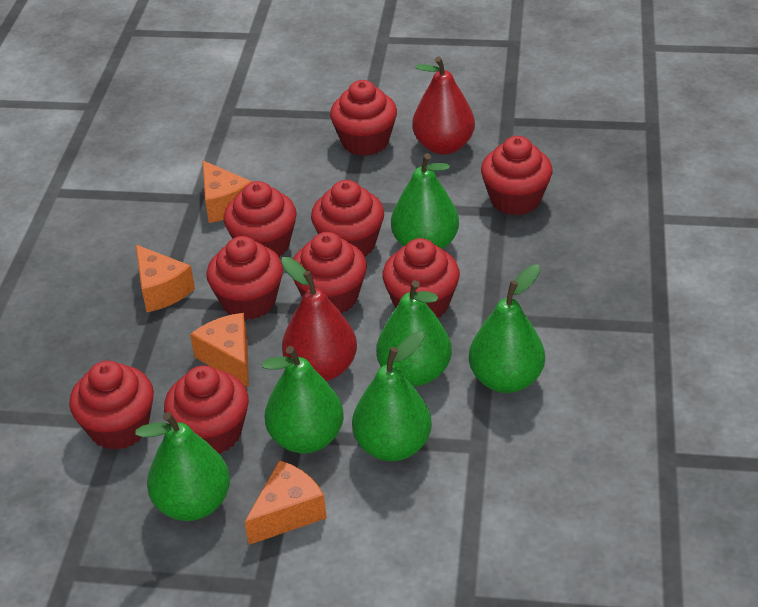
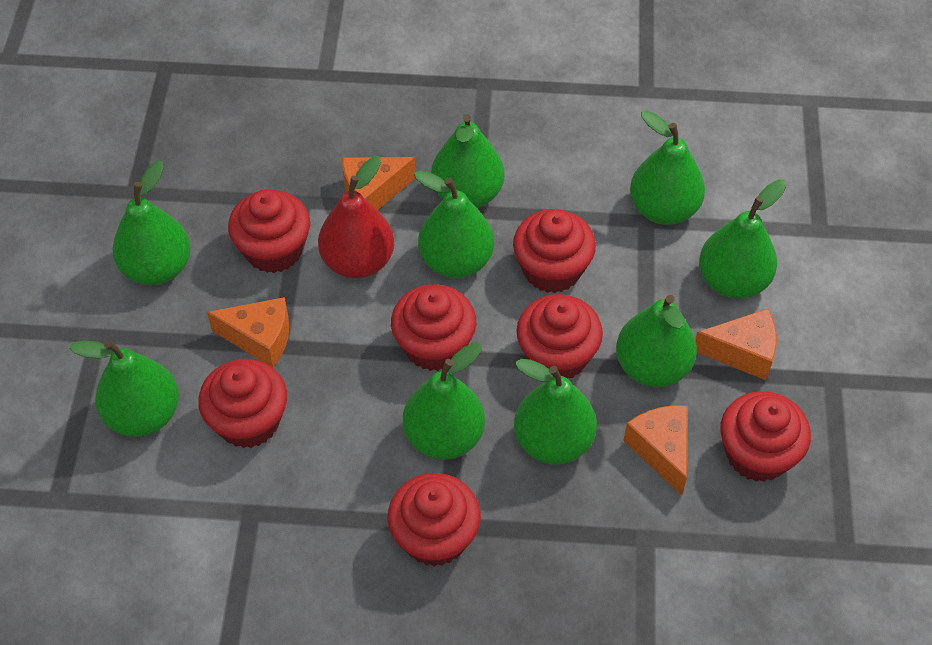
green pear: 6 -> 9
red cupcake: 9 -> 7
red pear: 2 -> 1

